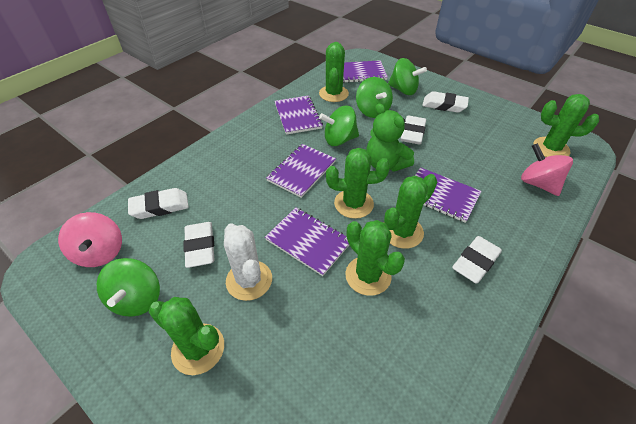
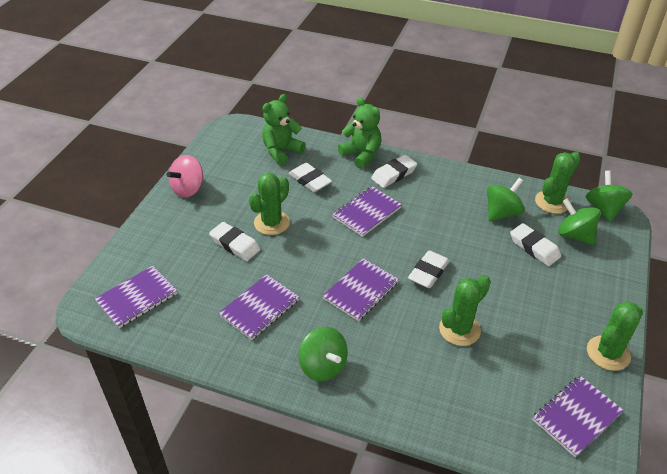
green cactus: 6 -> 4
green teddy bear: 1 -> 2
pink spinning top: 2 -> 1
white cactus: 1 -> 0

